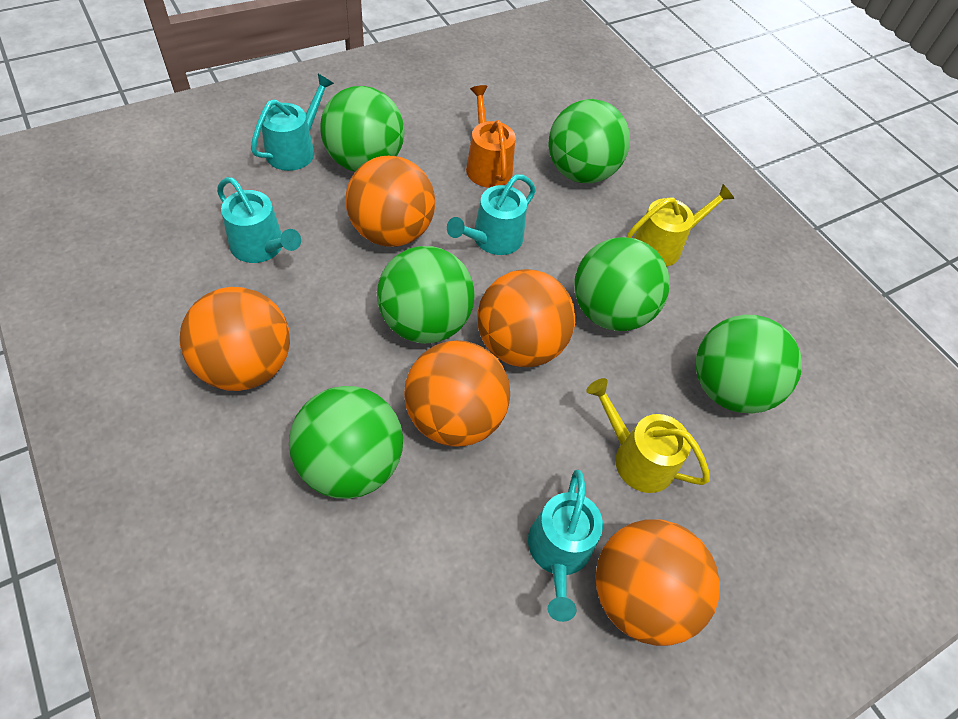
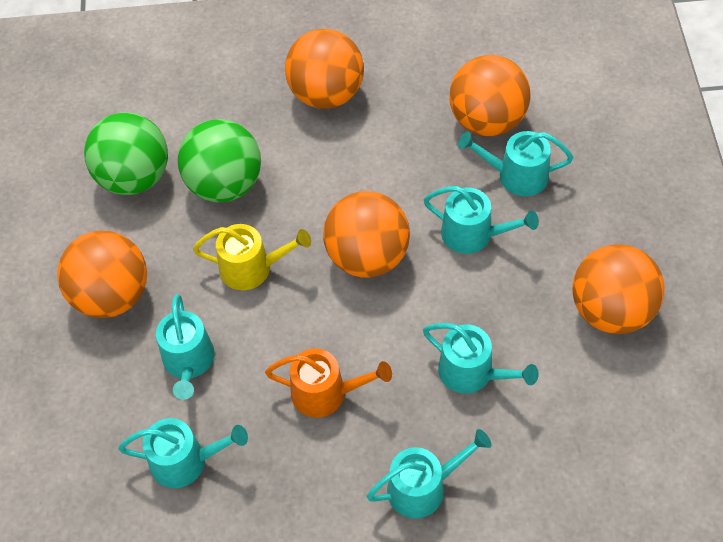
green ball: 6 -> 2
turquoise watering can: 4 -> 6
yellow watering can: 2 -> 1

